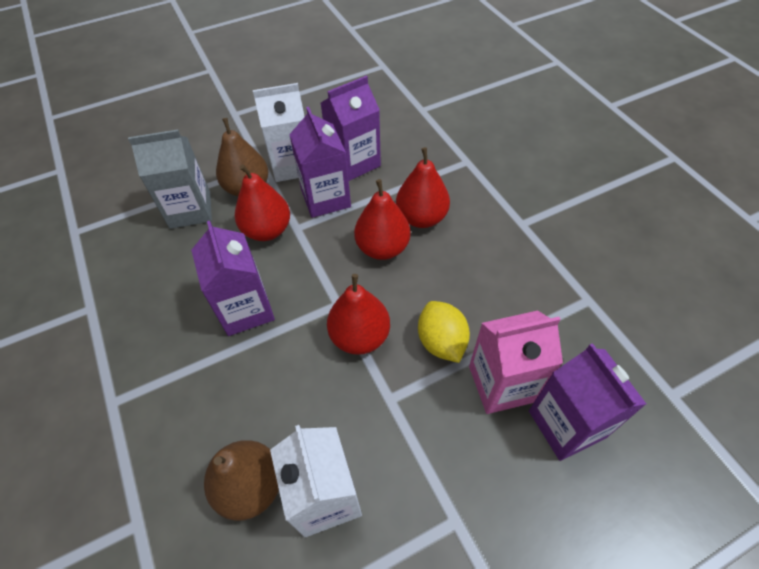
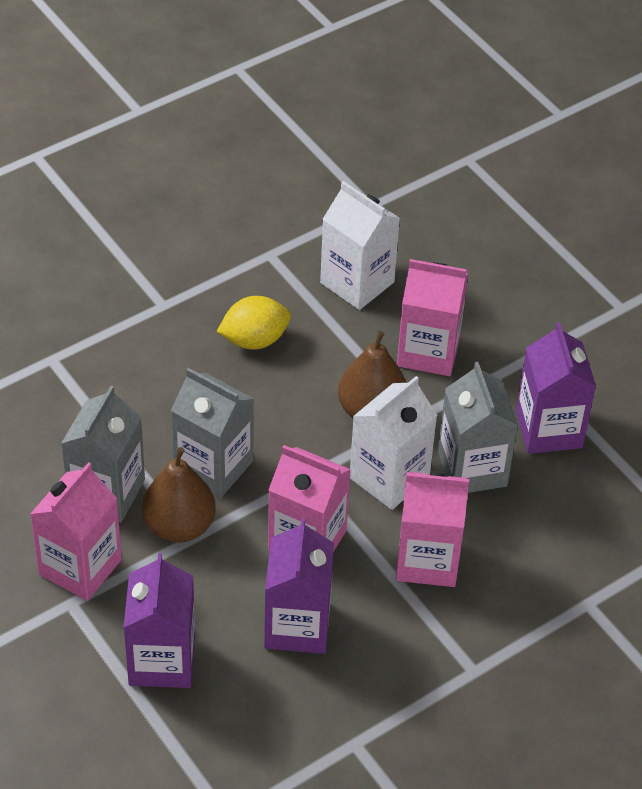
grey carton: 1 -> 3
pink carton: 1 -> 4
purple carton: 4 -> 3
red pear: 4 -> 0

